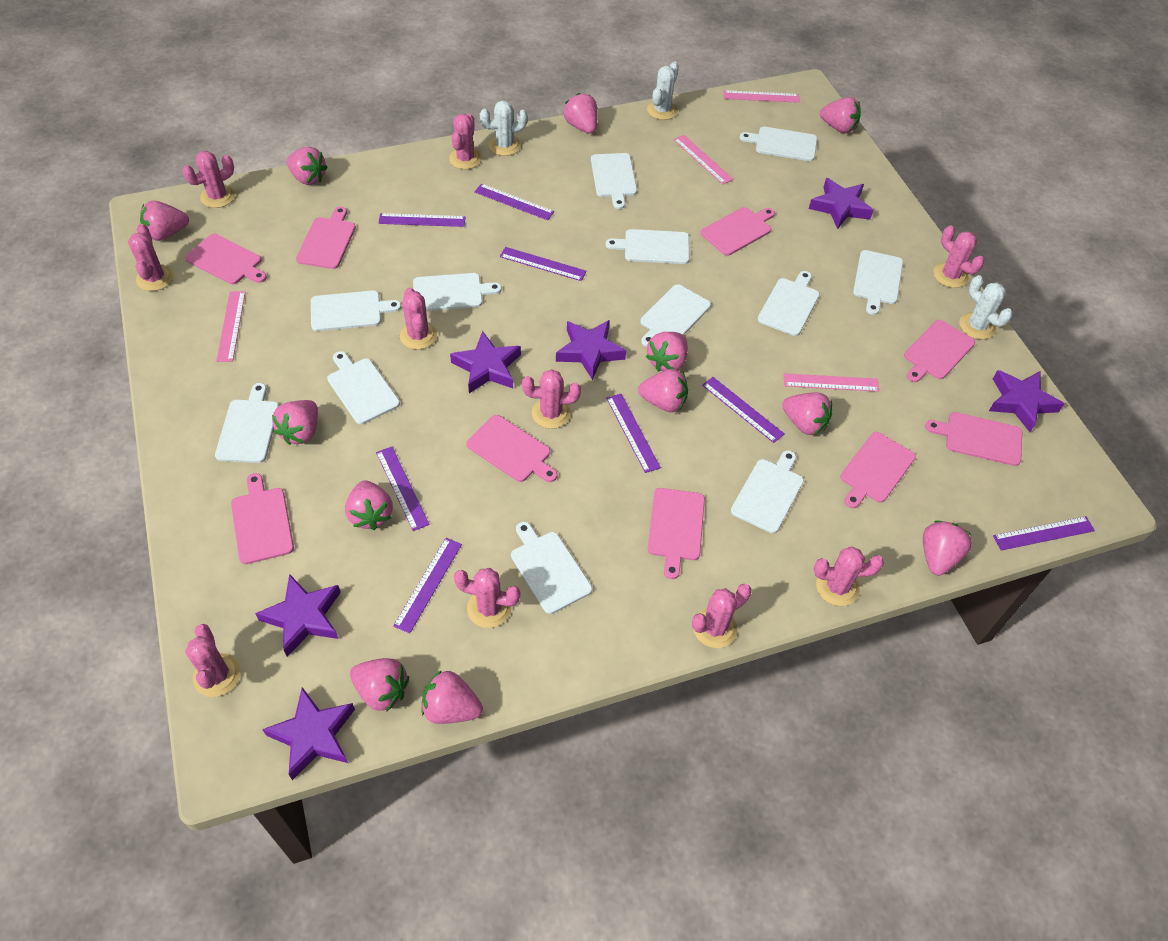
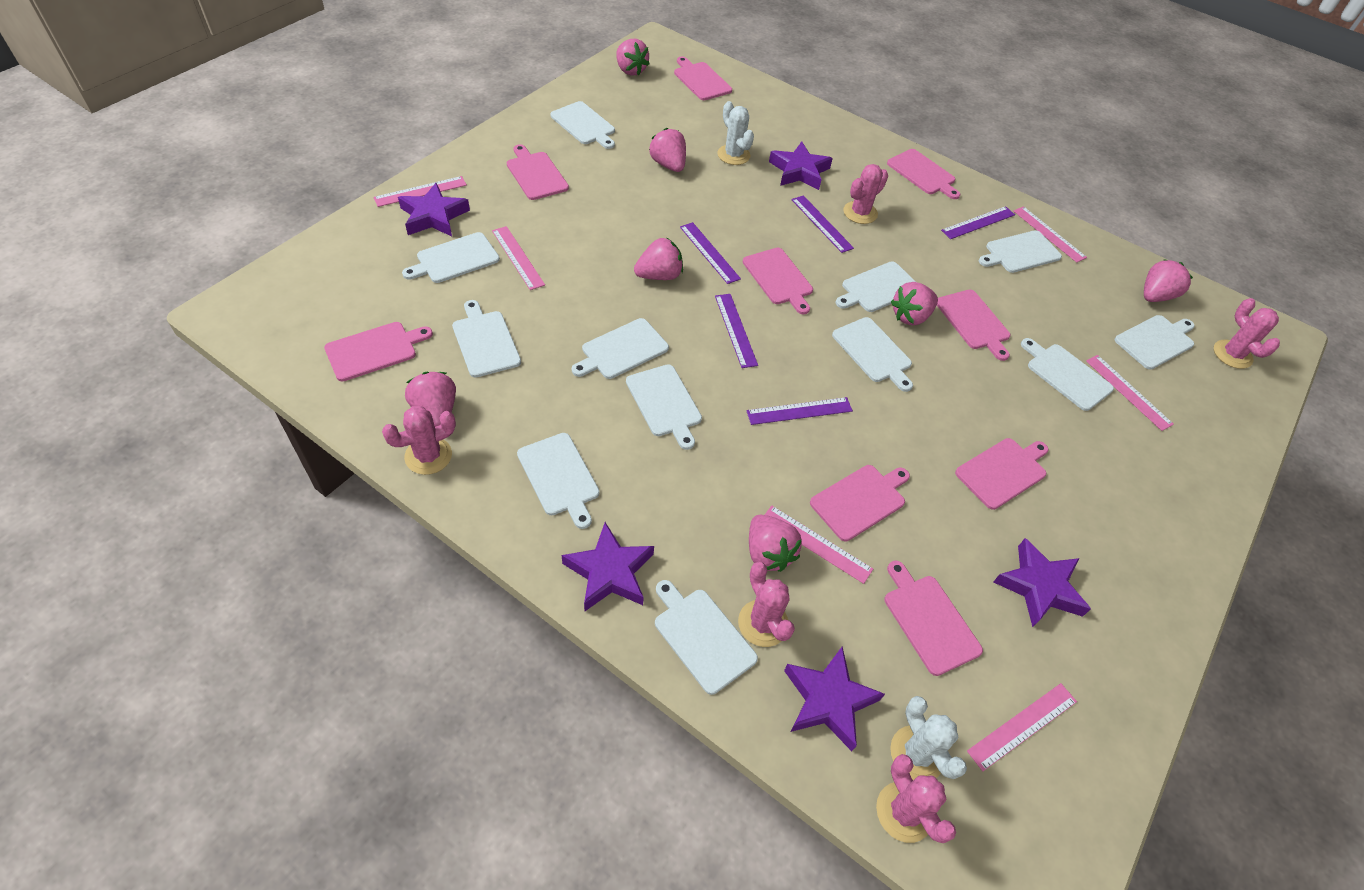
pink cactus: 10 -> 5
pink ruler: 4 -> 6
pink strawberry: 12 -> 7
purple ruler: 8 -> 5
purple star: 6 -> 5
white cactus: 3 -> 2

